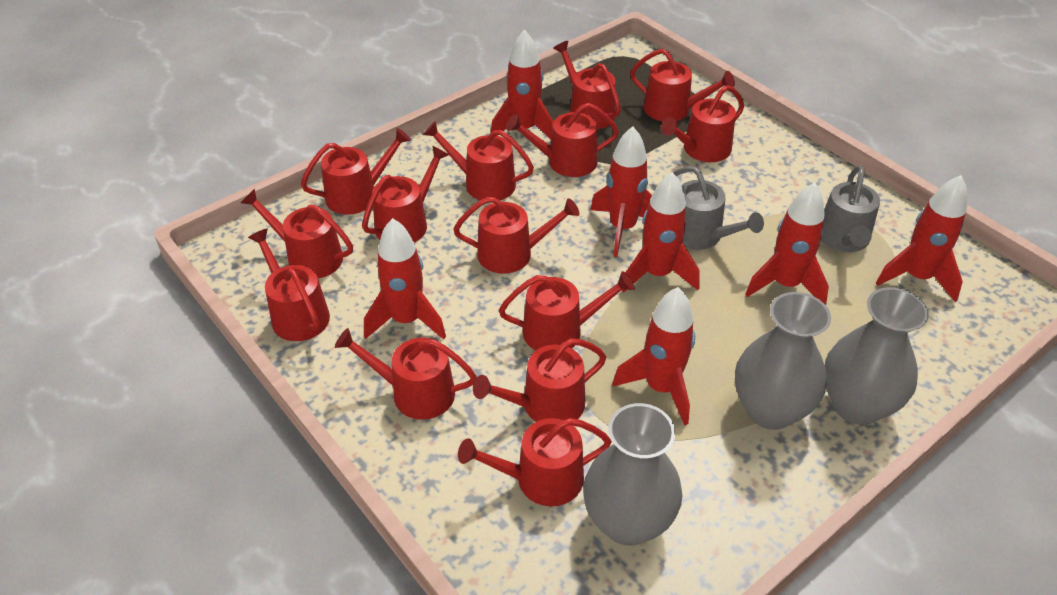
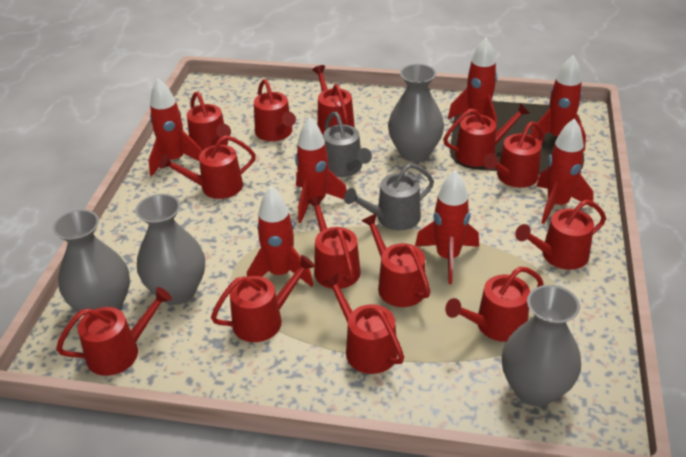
grey vase: 3 -> 4
red watering can: 14 -> 13

